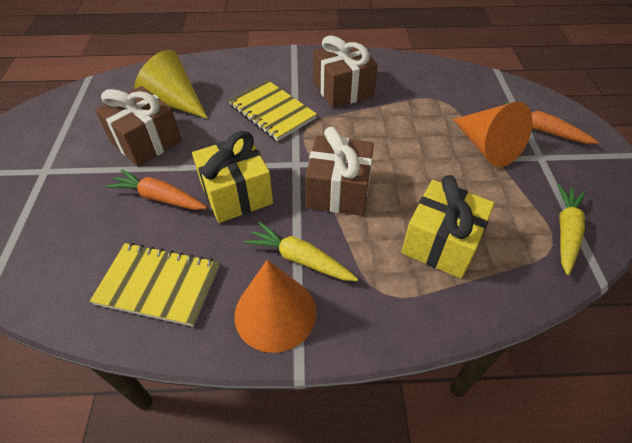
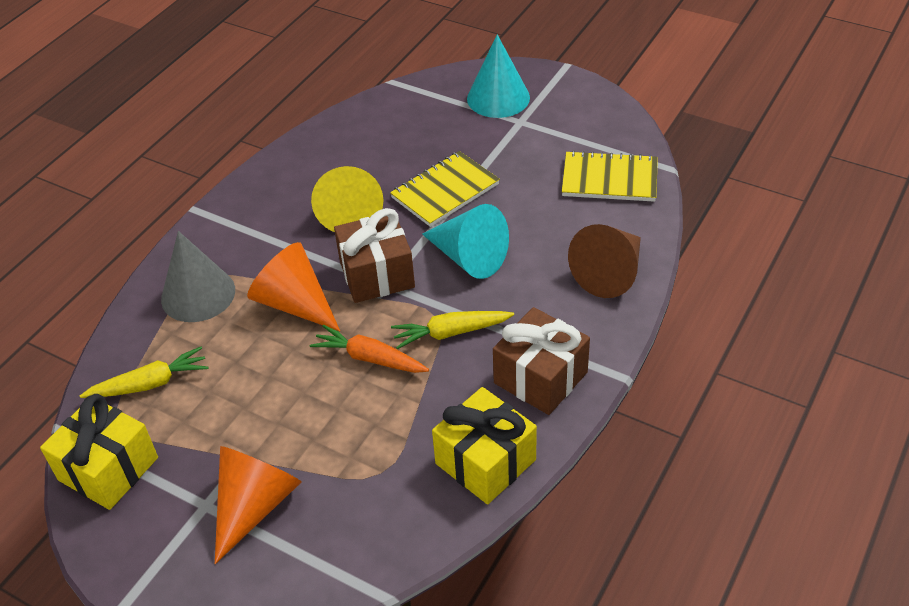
brown cone: 0 -> 1
brown gift: 3 -> 2
grey cone: 0 -> 1
orange carrot: 2 -> 1
turquoise cone: 0 -> 2

